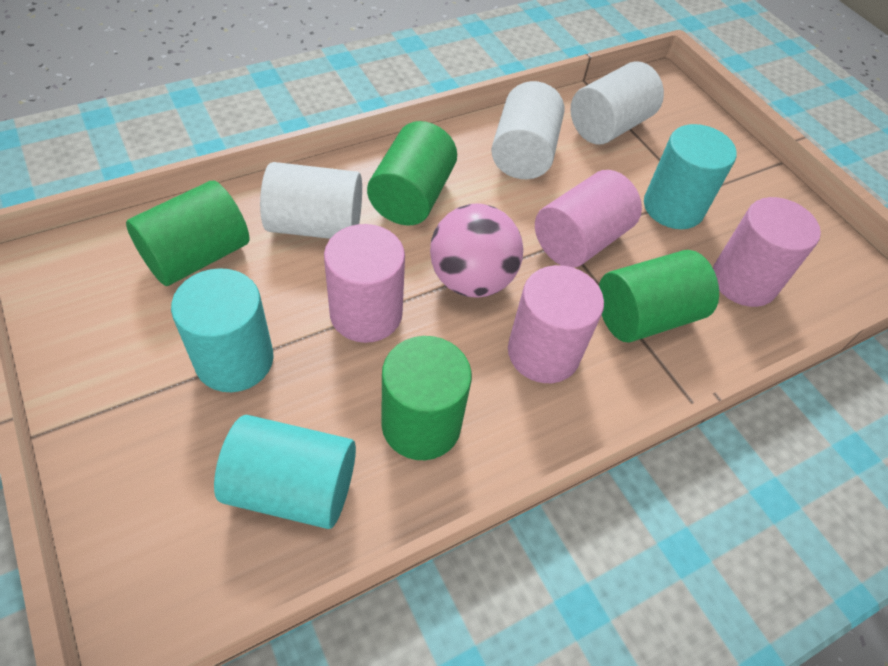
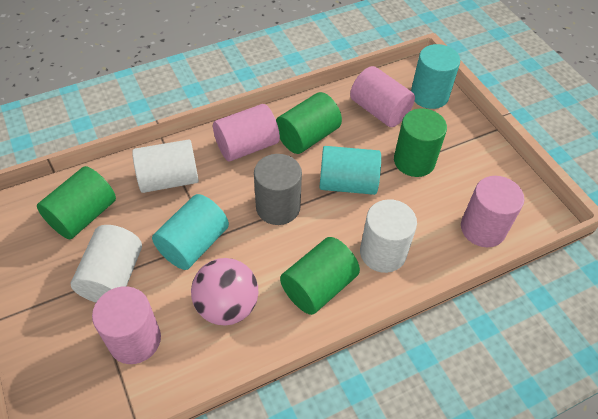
grey cylinder: 0 -> 1

